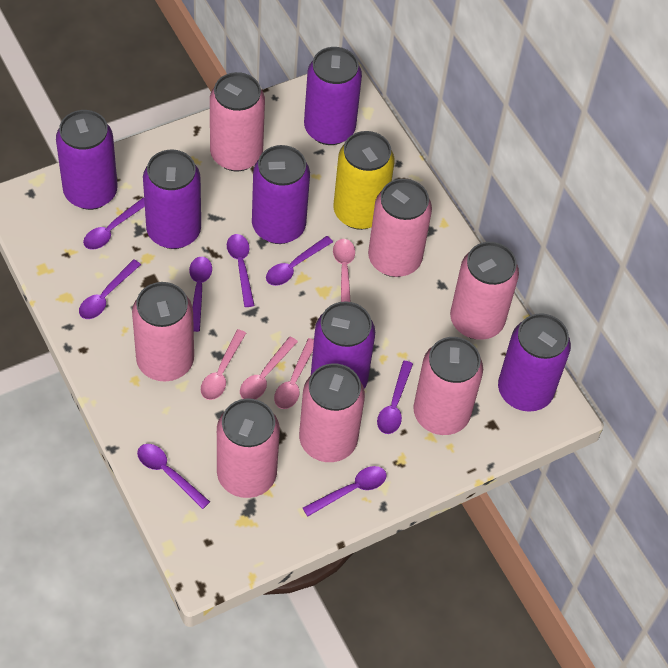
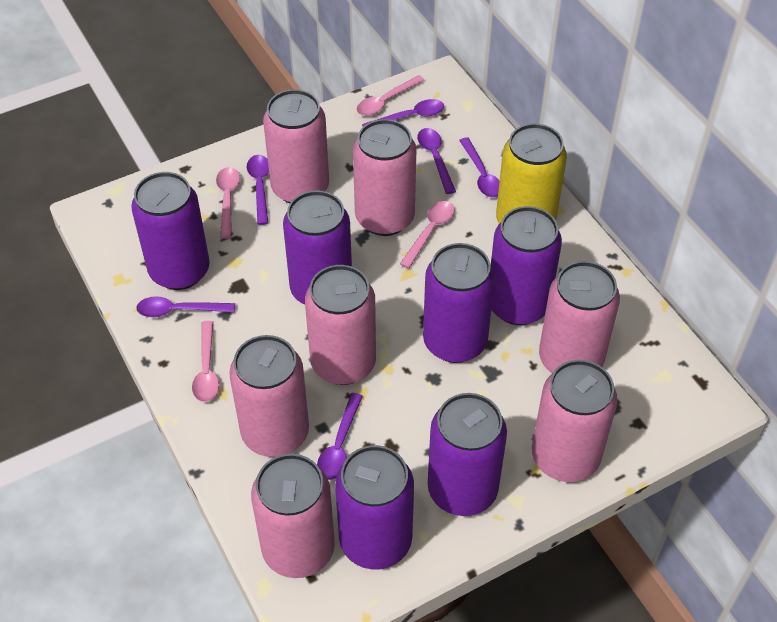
purple spoon: 8 -> 6

